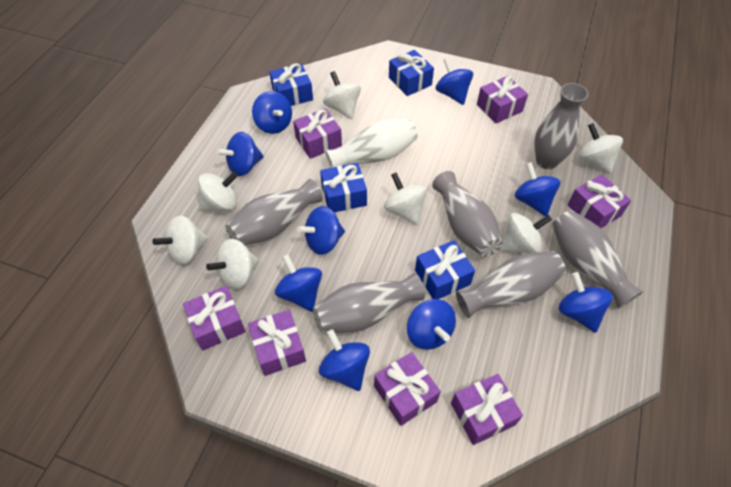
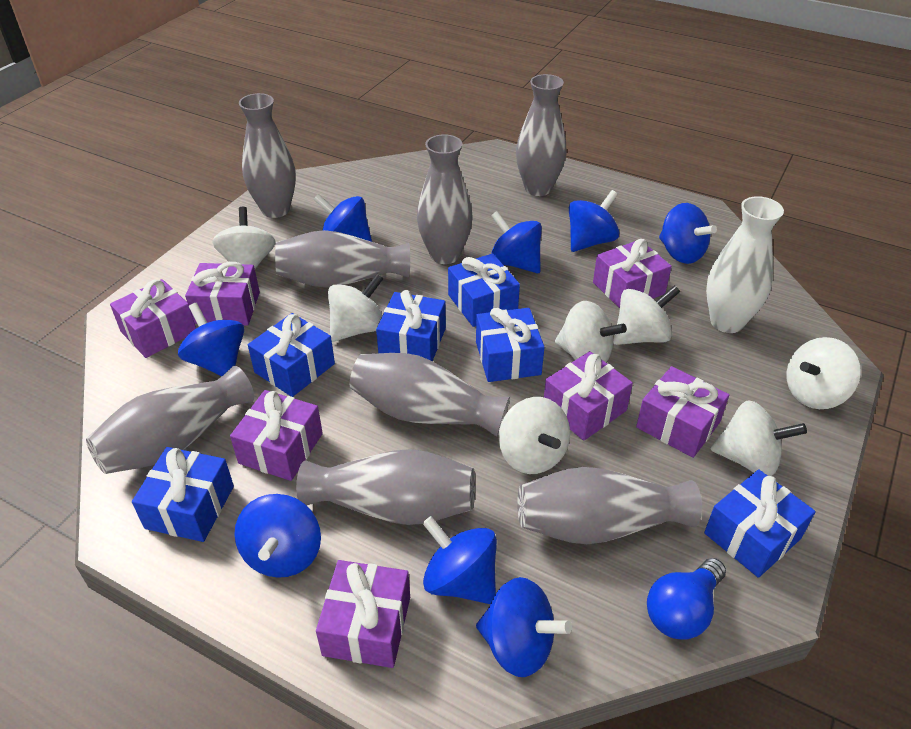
blue gift: 4 -> 6
blue light bulb: 0 -> 1
blue spinning top: 9 -> 8
grey vase: 6 -> 8

